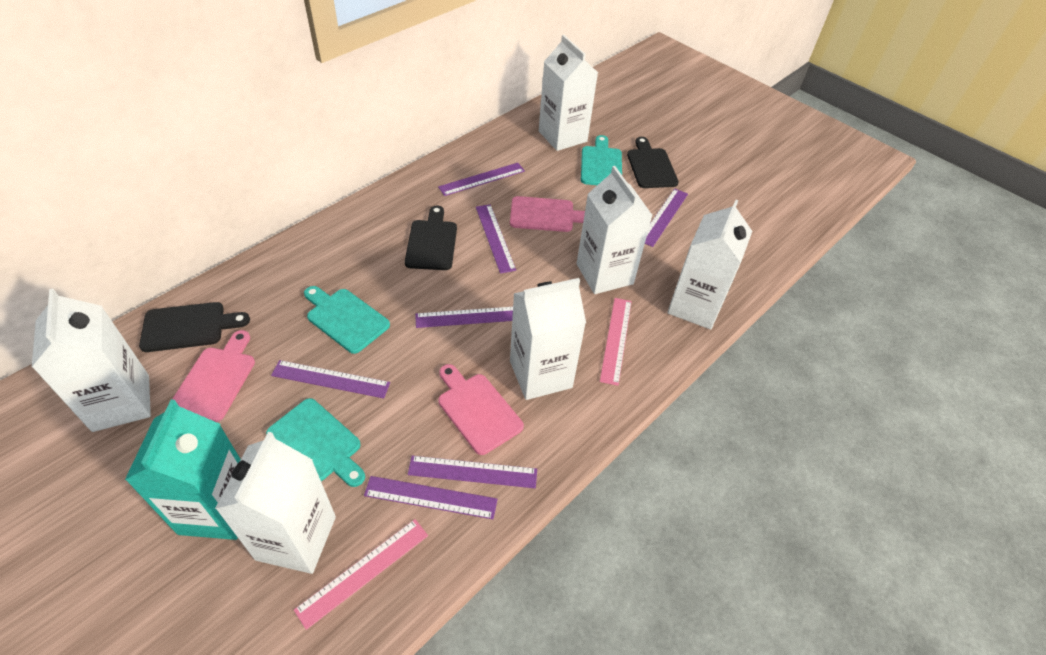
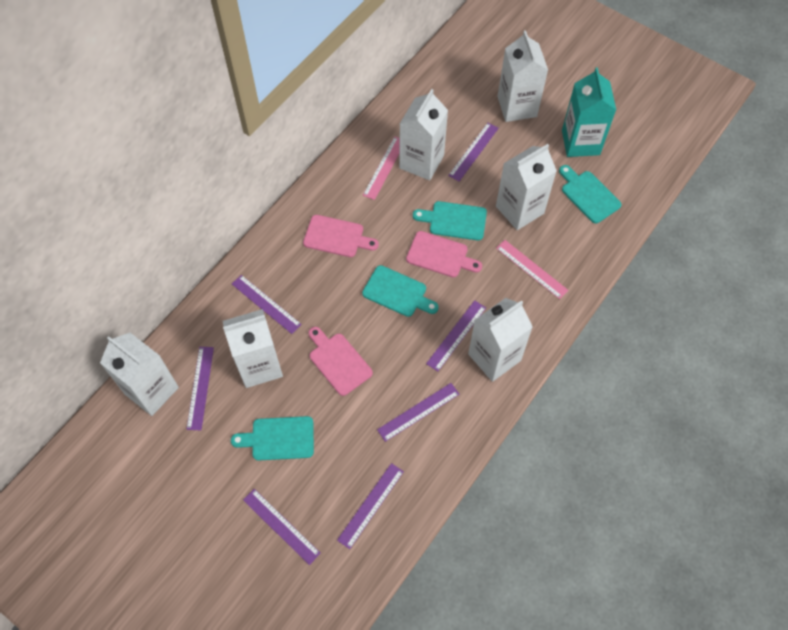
black cutting board: 3 -> 0
turquoise cutting board: 3 -> 4

